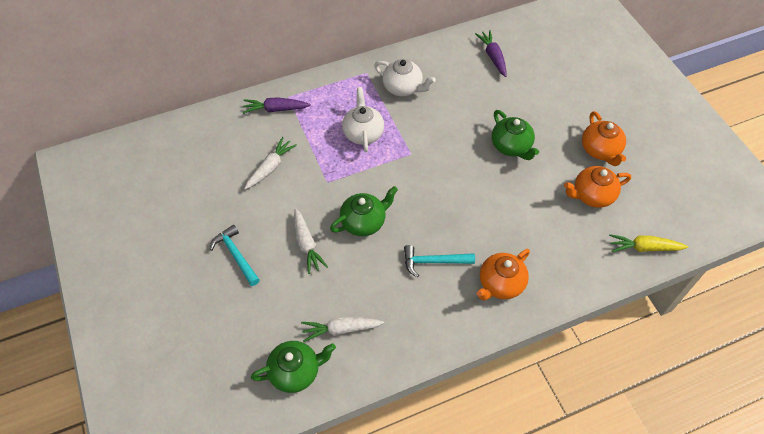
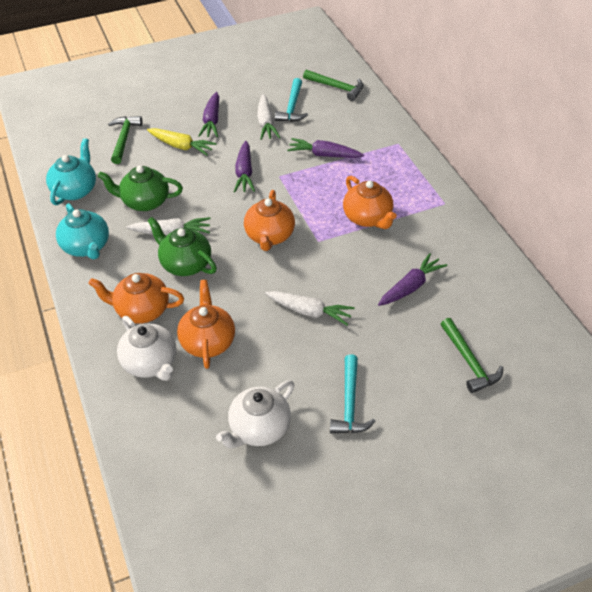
green hammer: 0 -> 3
green teapot: 3 -> 2
orange teapot: 3 -> 4
purple carrot: 2 -> 4
turquoise teapot: 0 -> 2

